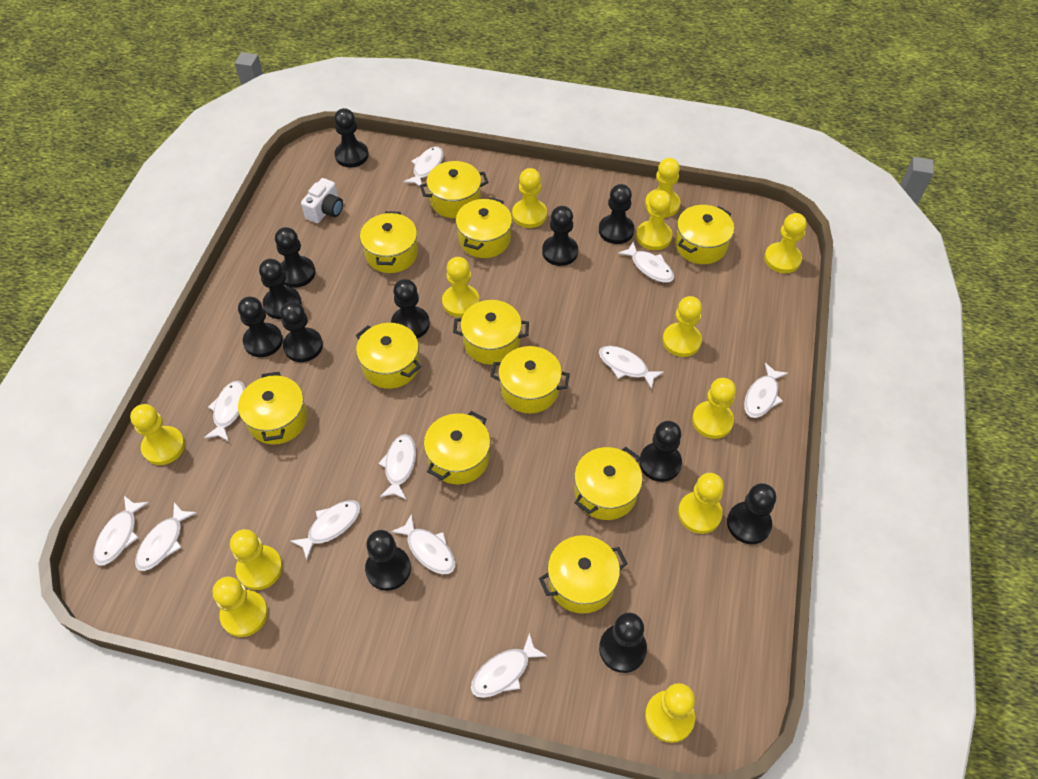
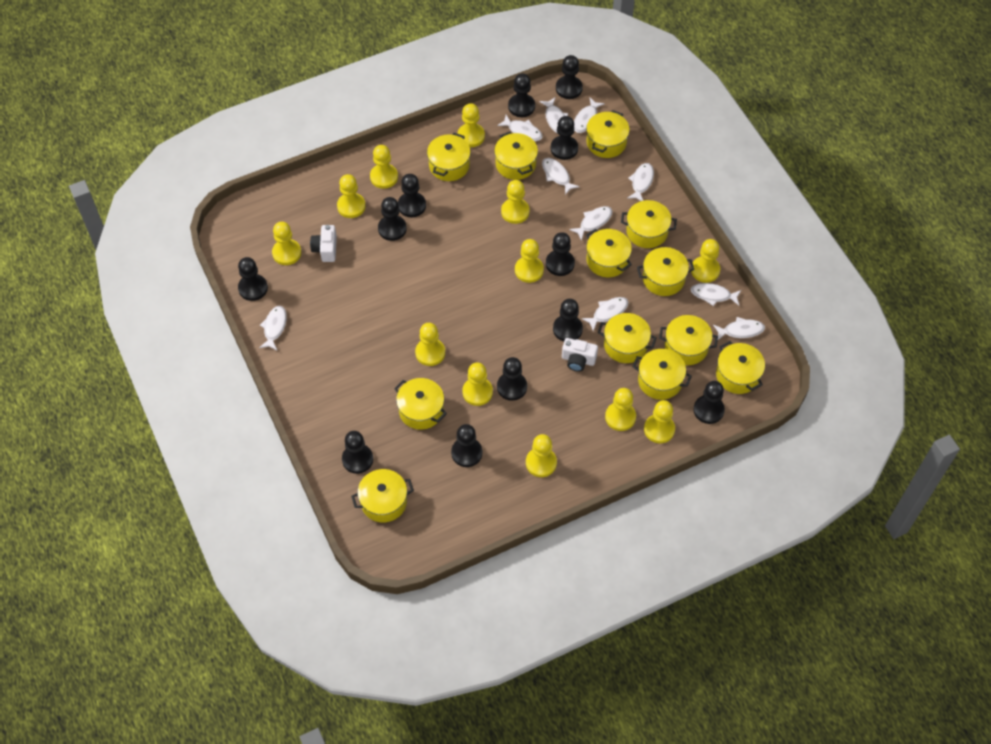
white camera: 1 -> 2
white fish: 11 -> 10
yellow pot: 11 -> 12

